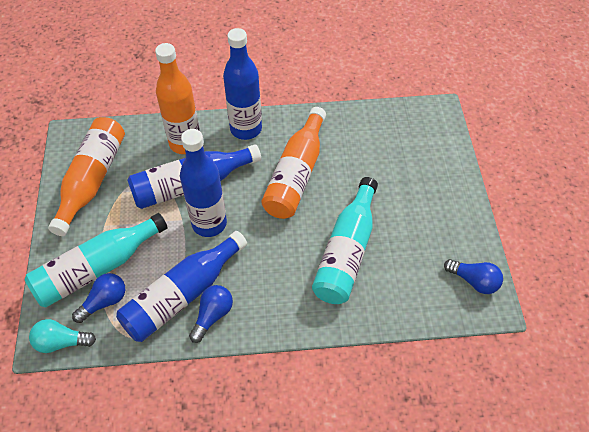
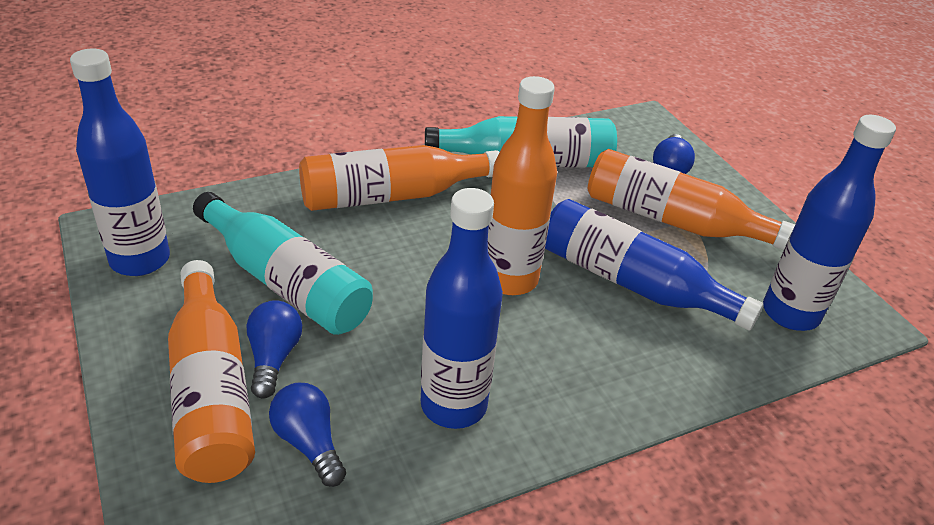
orange bottle: 3 -> 4
turquoise light bulb: 1 -> 0

